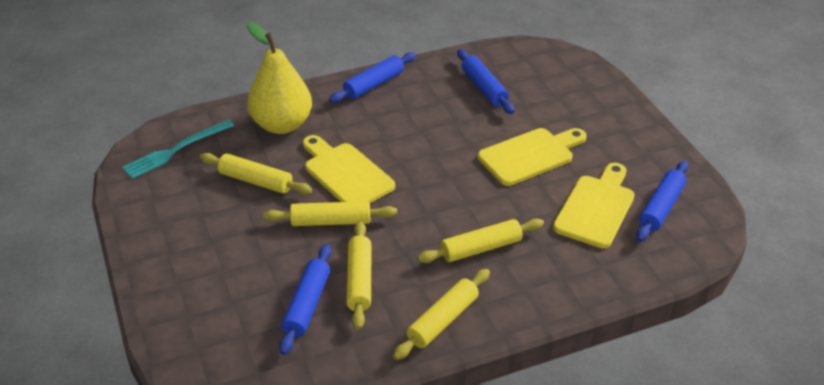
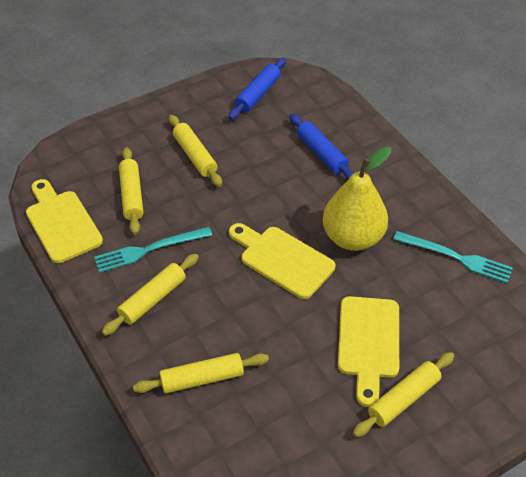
blue rolling pin: 4 -> 2
turquoise fork: 1 -> 2

